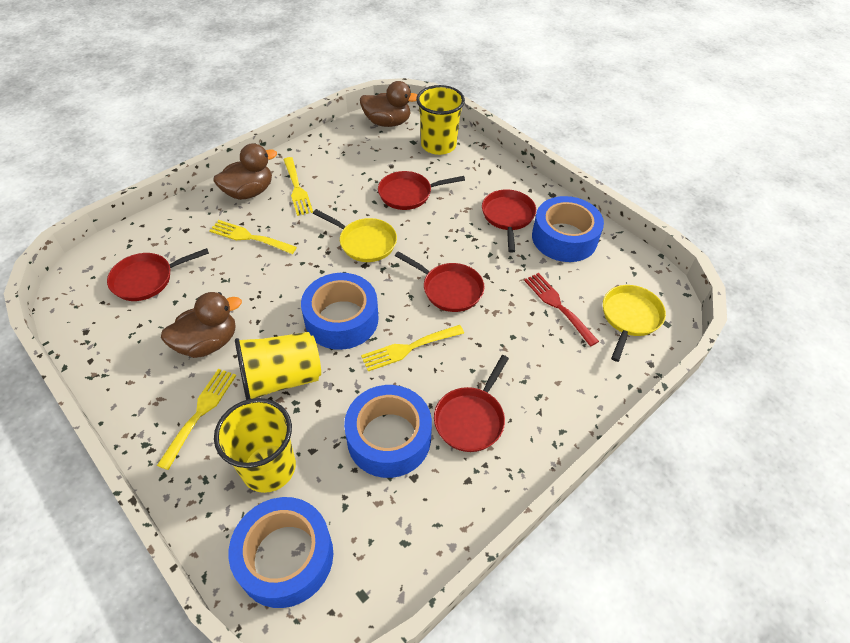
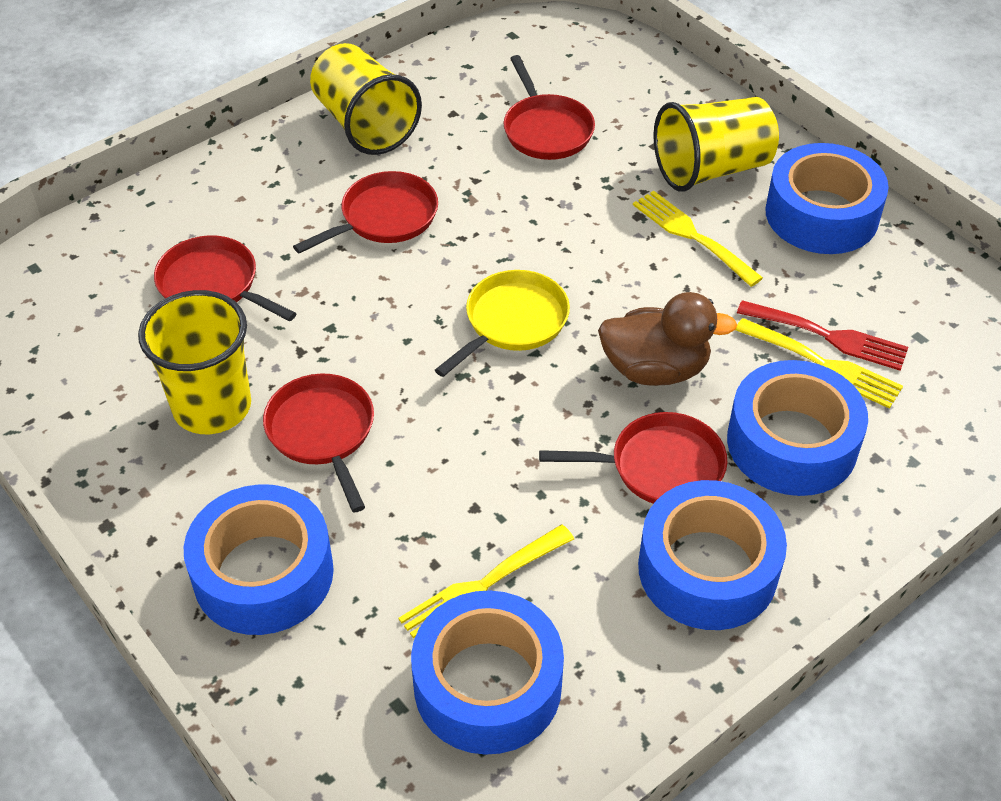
blue tape: 4 -> 5
brown duck: 3 -> 1
yellow fork: 4 -> 3
yellow pan: 2 -> 1

